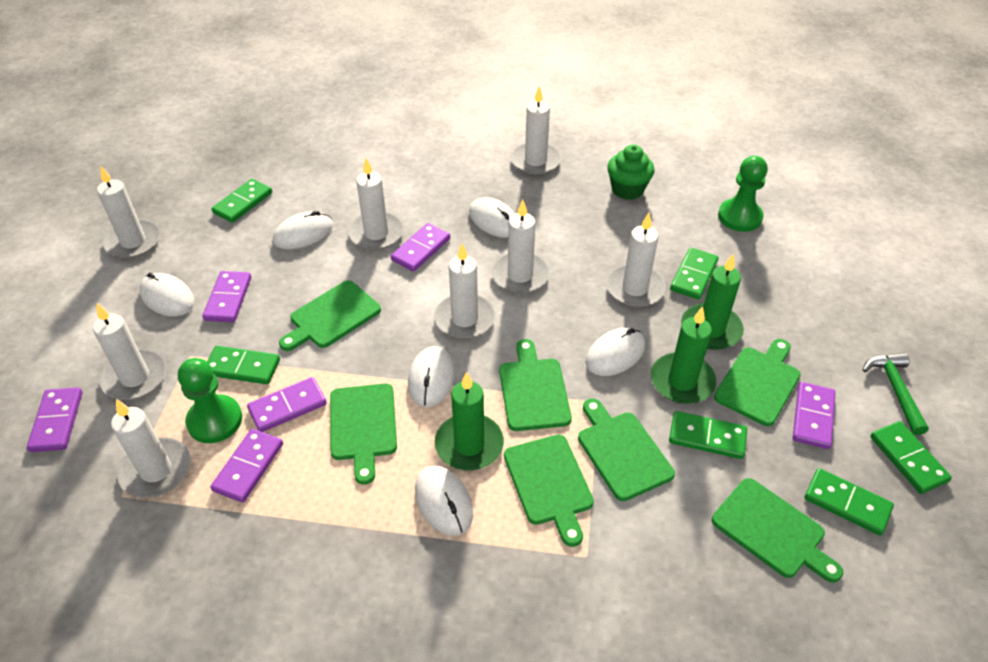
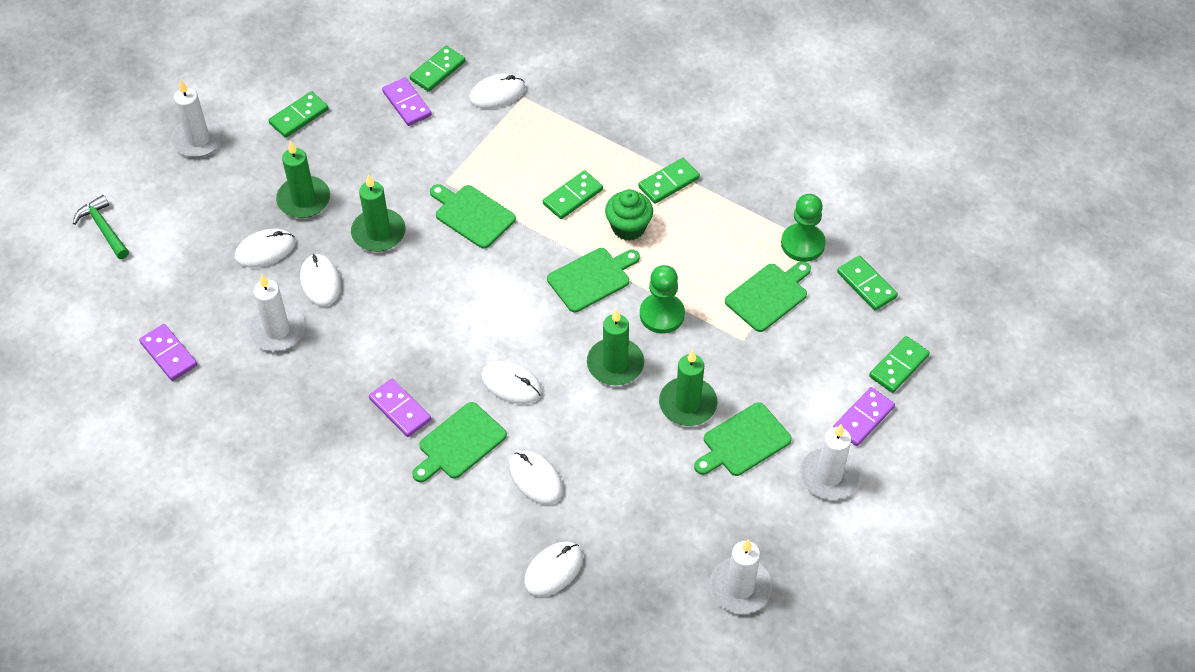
green candle: 3 -> 4
green cutting board: 7 -> 5
purple domino: 6 -> 4
white candle: 8 -> 4

